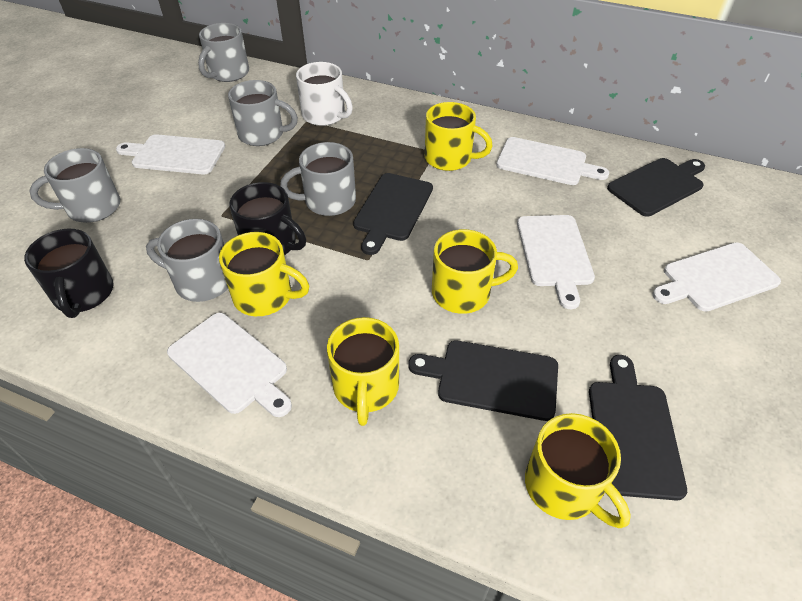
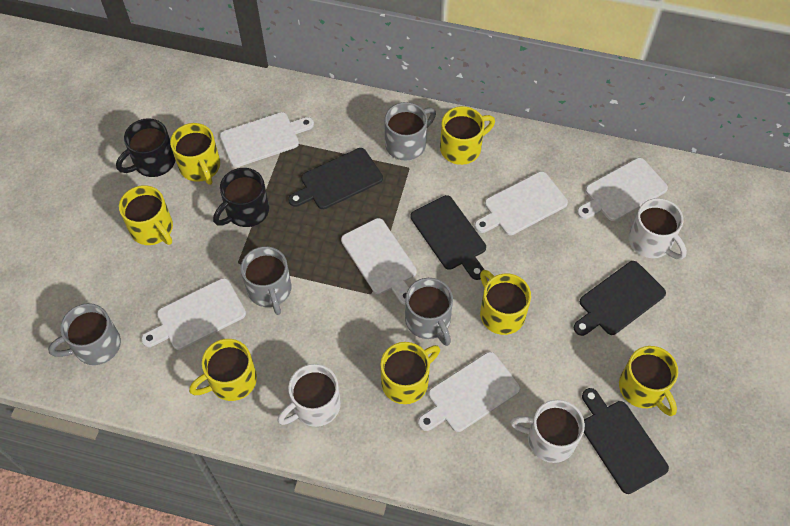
grey mug: 5 -> 4
white cutting board: 5 -> 6
white mug: 1 -> 3
yellow mug: 5 -> 7

